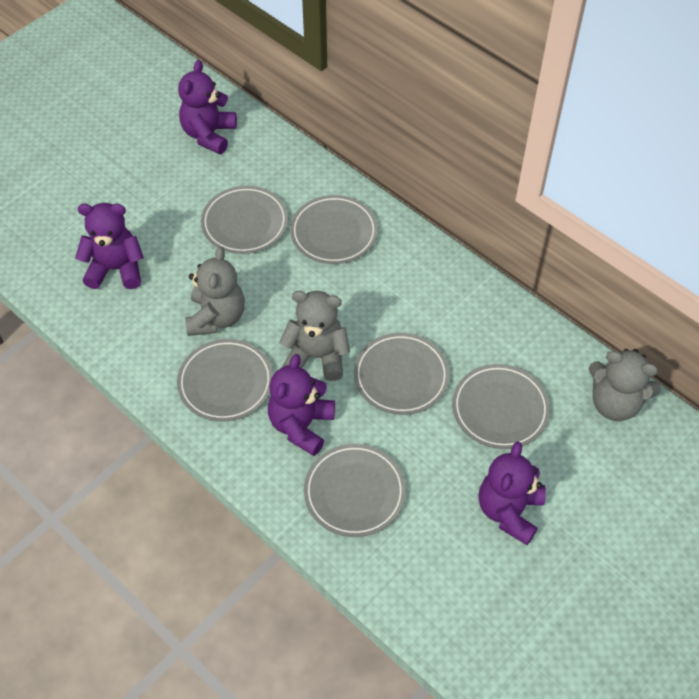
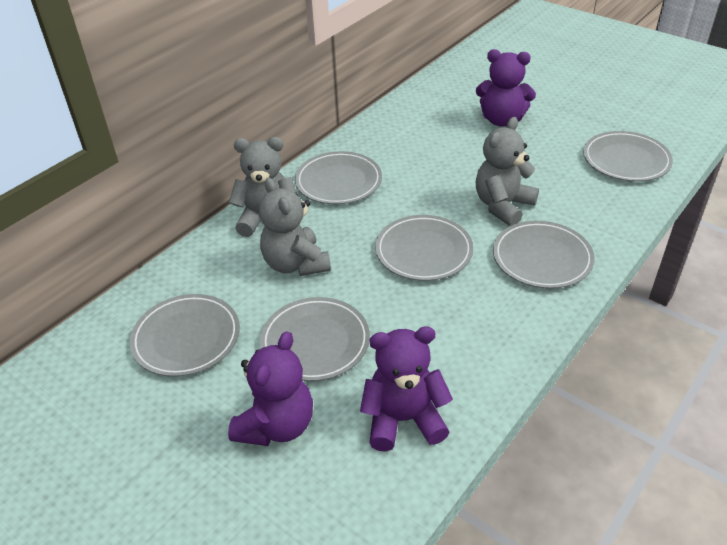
purple teddy bear: 4 -> 3

